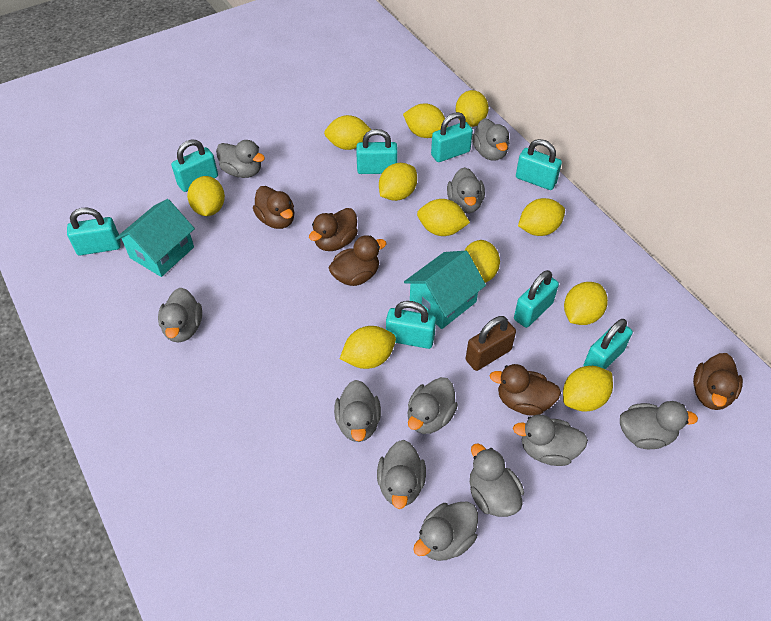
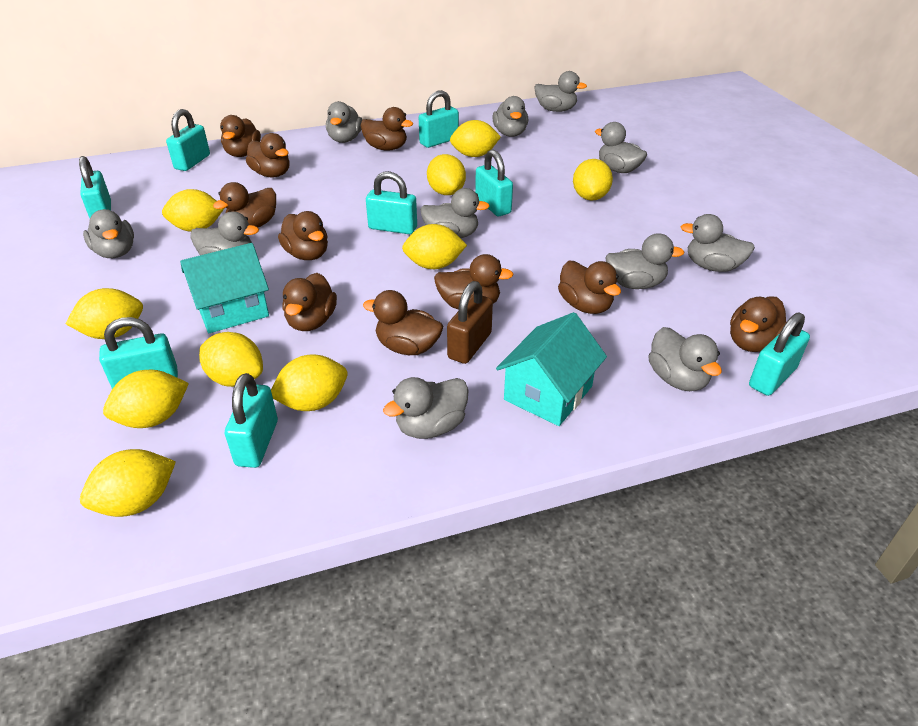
brown duck: 5 -> 10
yellow lemon: 11 -> 10

